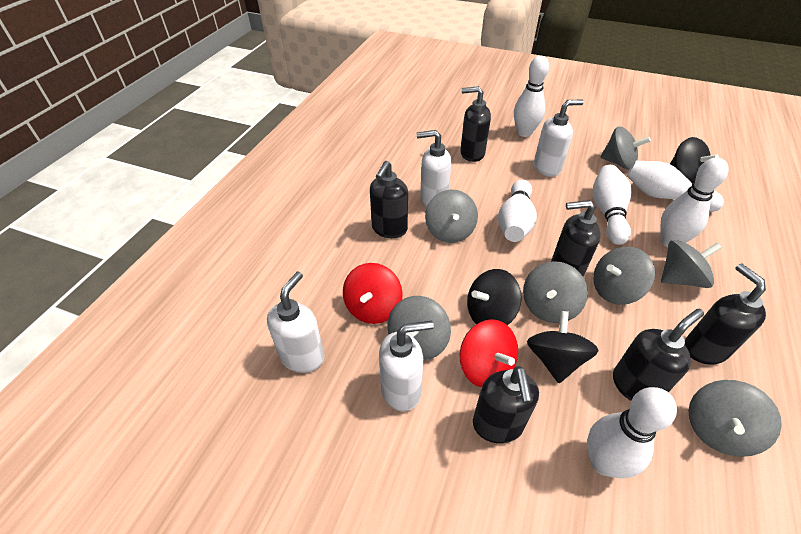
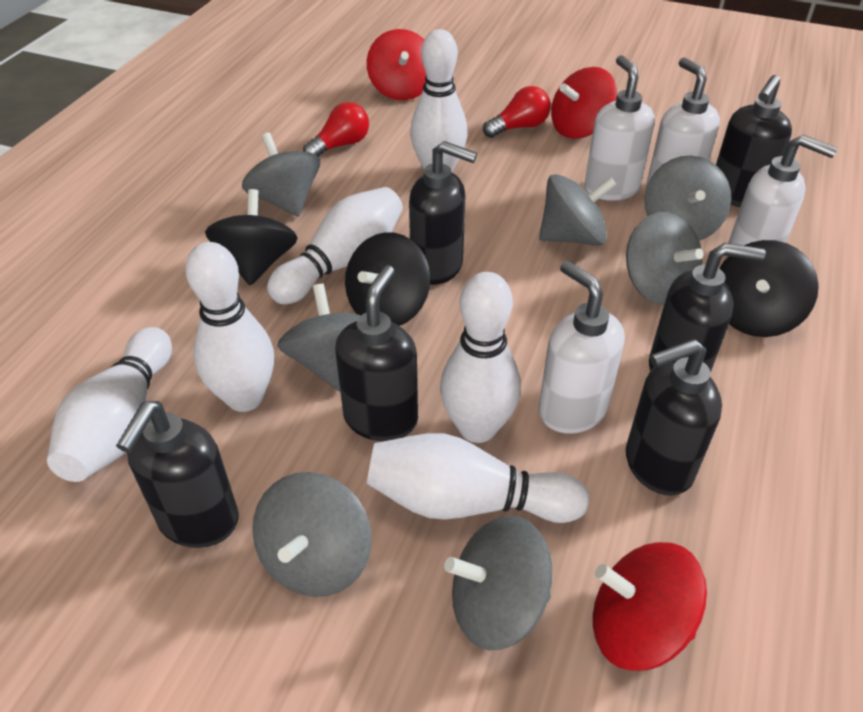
red light bulb: 0 -> 2
red spinning top: 2 -> 3

